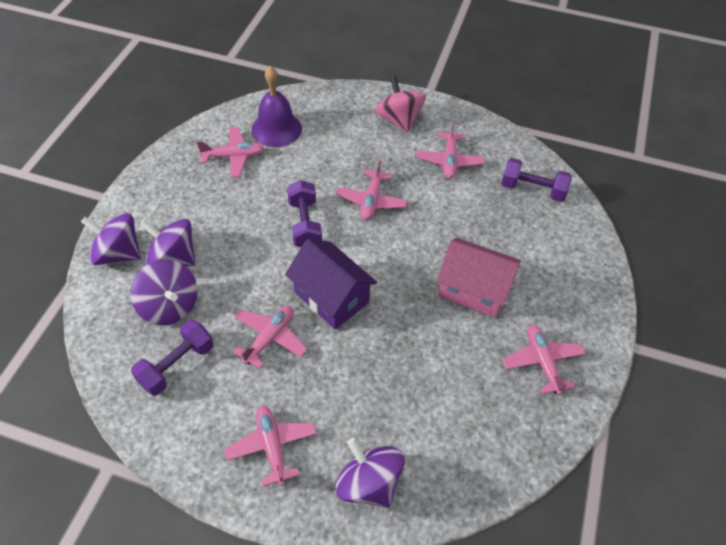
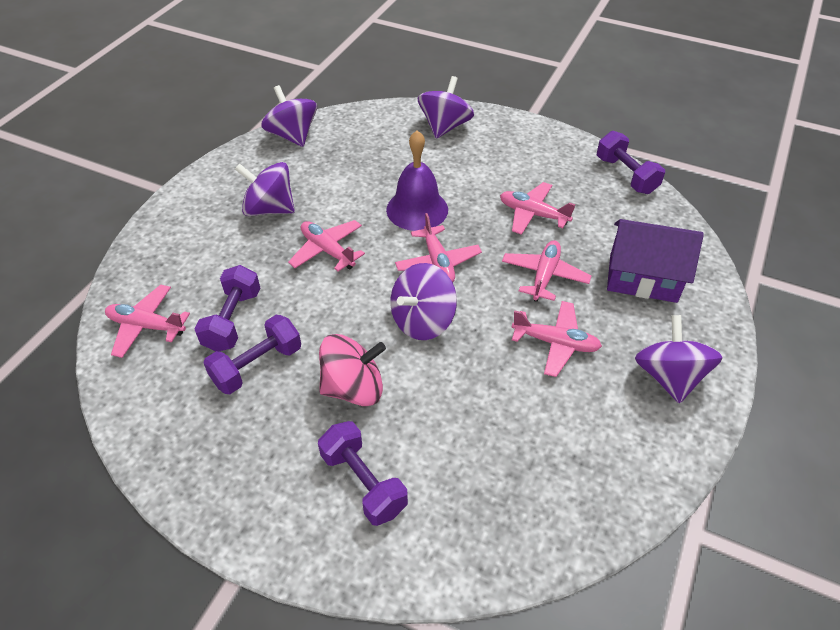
pink house: 1 -> 0
purple dumbbell: 3 -> 4
purple spinning top: 4 -> 5

